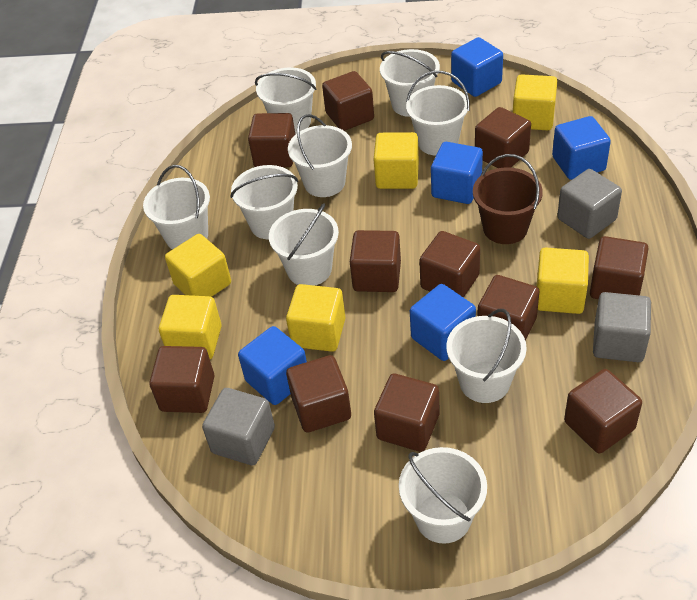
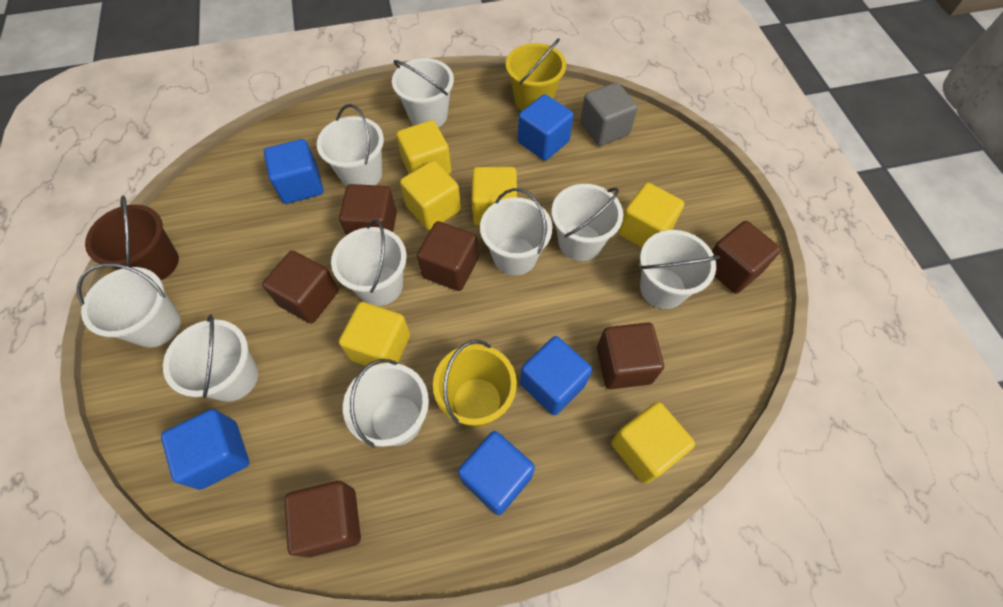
brown cube: 11 -> 6
grey cube: 3 -> 1
yellow bucket: 0 -> 2

